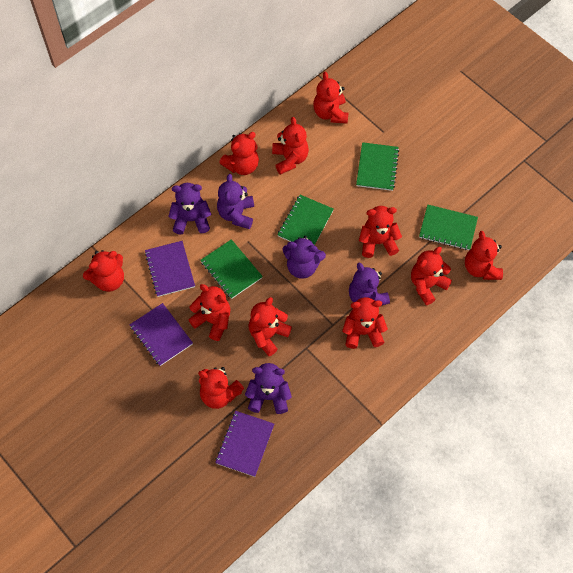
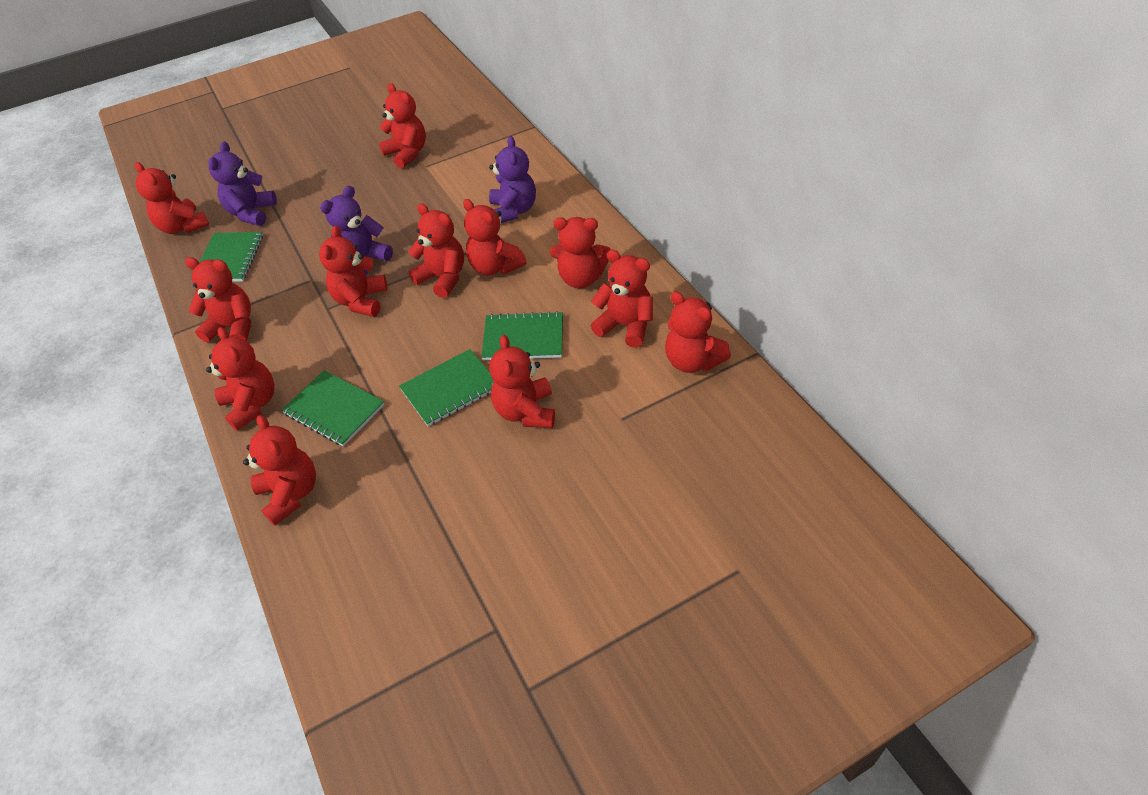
purple notebook: 3 -> 0
purple teddy bear: 5 -> 3
red teddy bear: 11 -> 12

